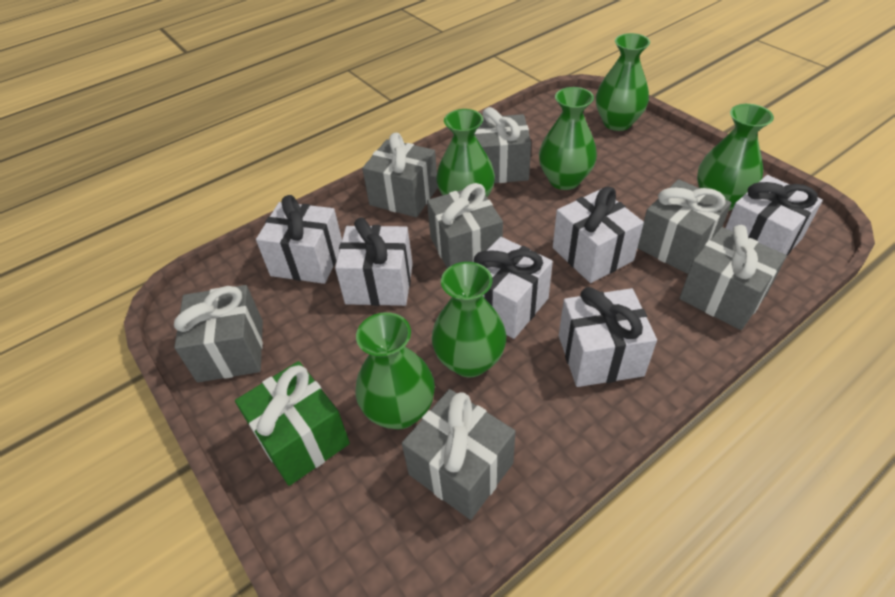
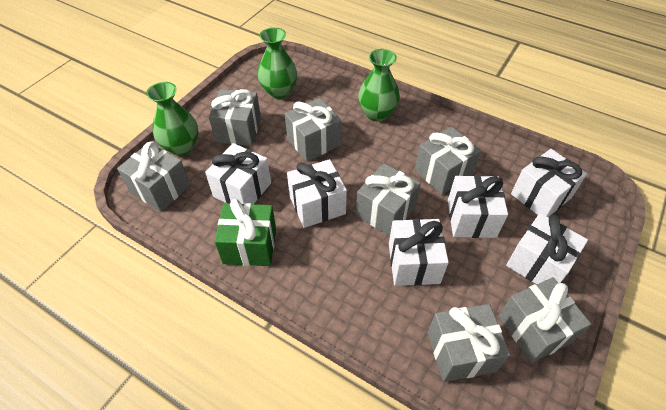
green vase: 6 -> 3

